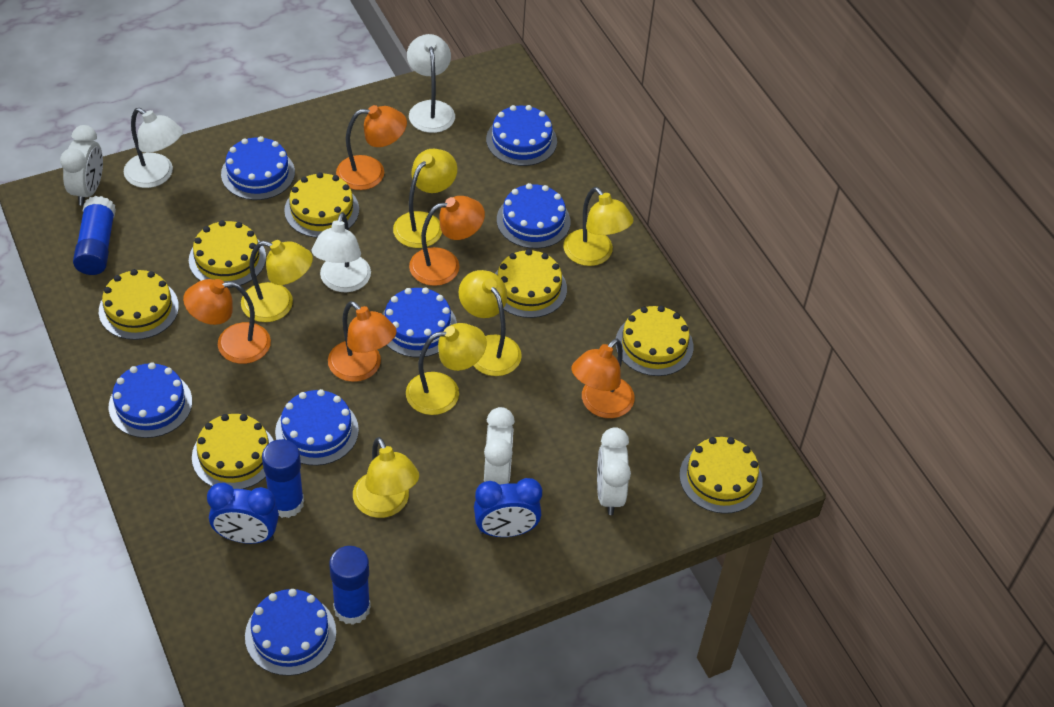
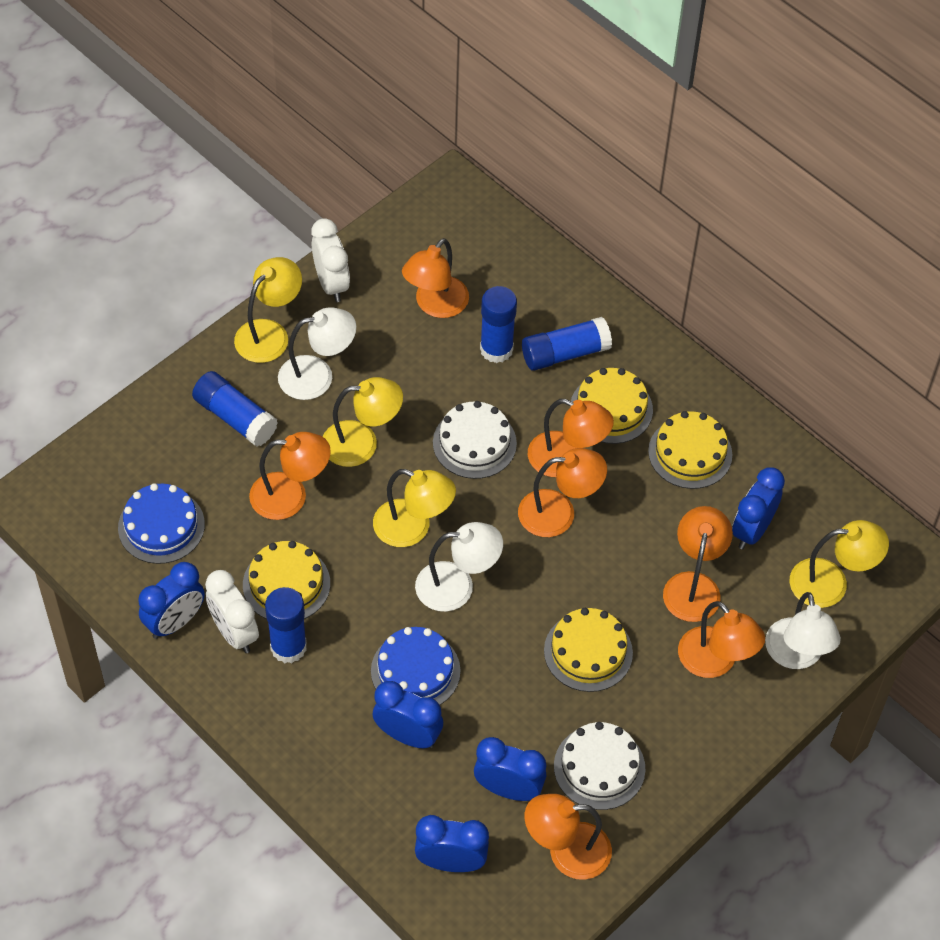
blue cake: 7 -> 2
blue clock: 2 -> 5
blue glue stick: 3 -> 4
orange lamp: 5 -> 7
white cake: 0 -> 2
white clock: 3 -> 2
yellow cake: 7 -> 4
yellow lamp: 6 -> 4

